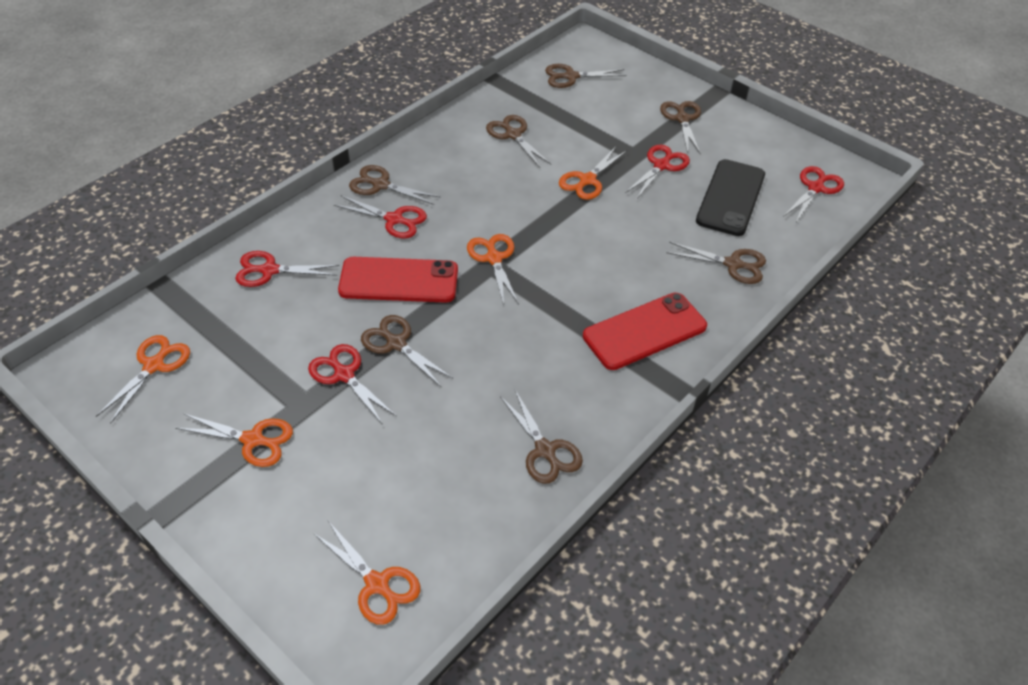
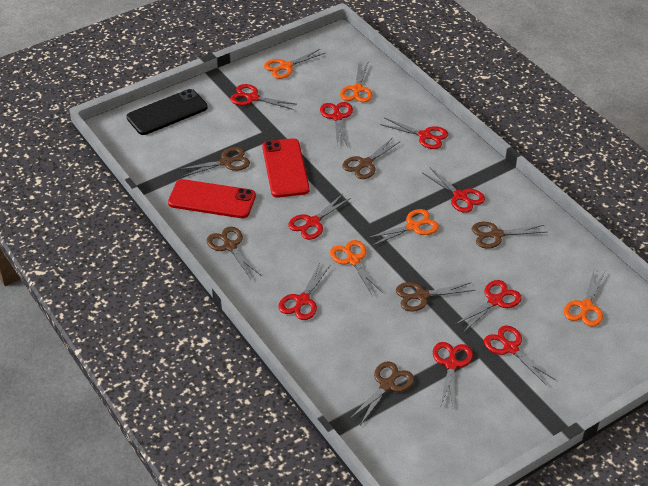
brown scissors: 7 -> 6
red scissors: 5 -> 9

